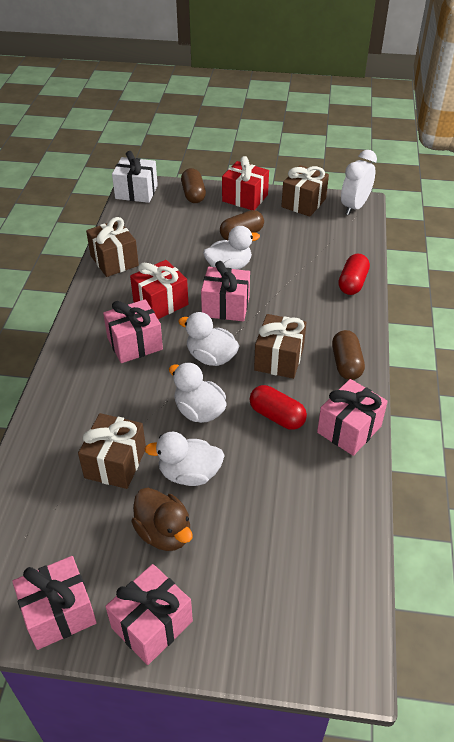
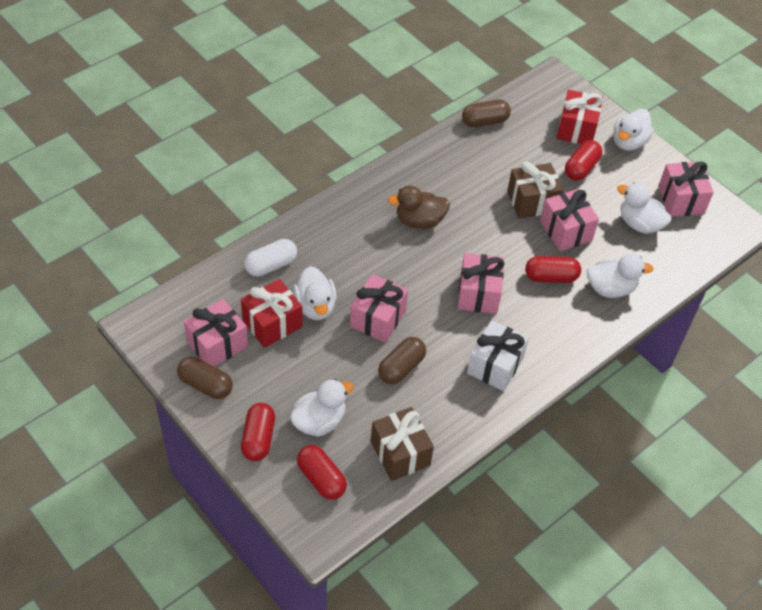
brown gift: 4 -> 2
red capsule: 2 -> 4
white capsule: 0 -> 1
white clock: 1 -> 0
white duck: 4 -> 5

